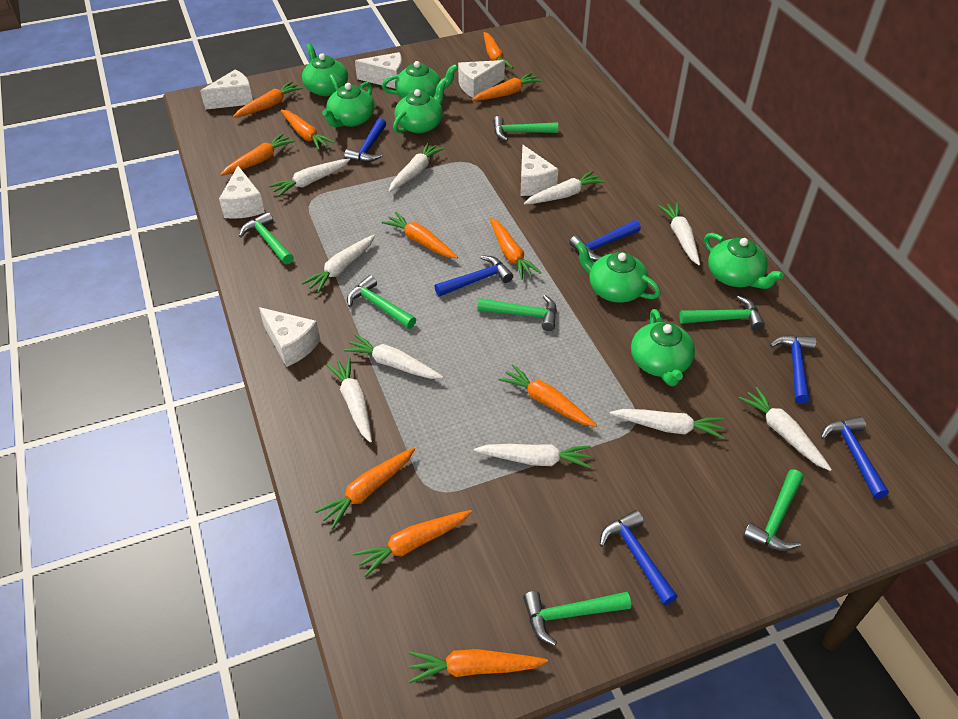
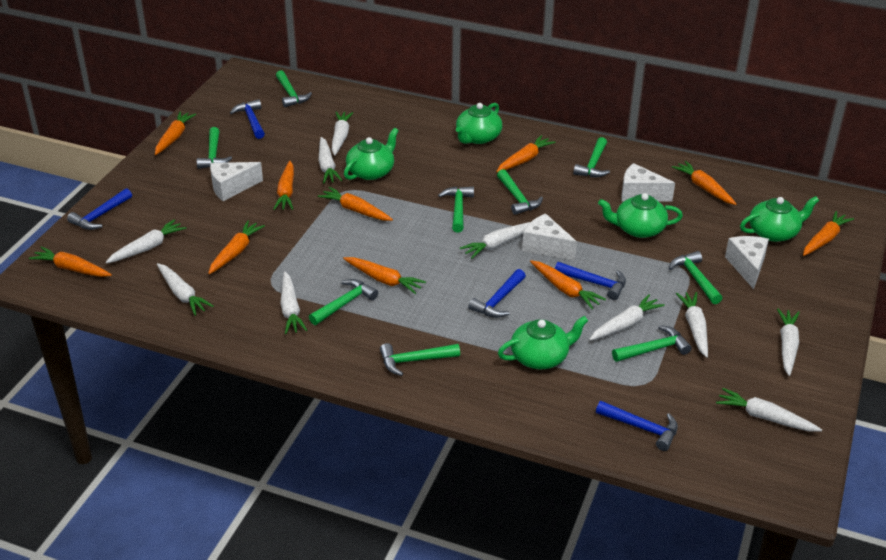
blue hammer: 6 -> 5
green hammer: 7 -> 9
green teapot: 7 -> 5
orange carrot: 11 -> 10
white cheese: 6 -> 4

